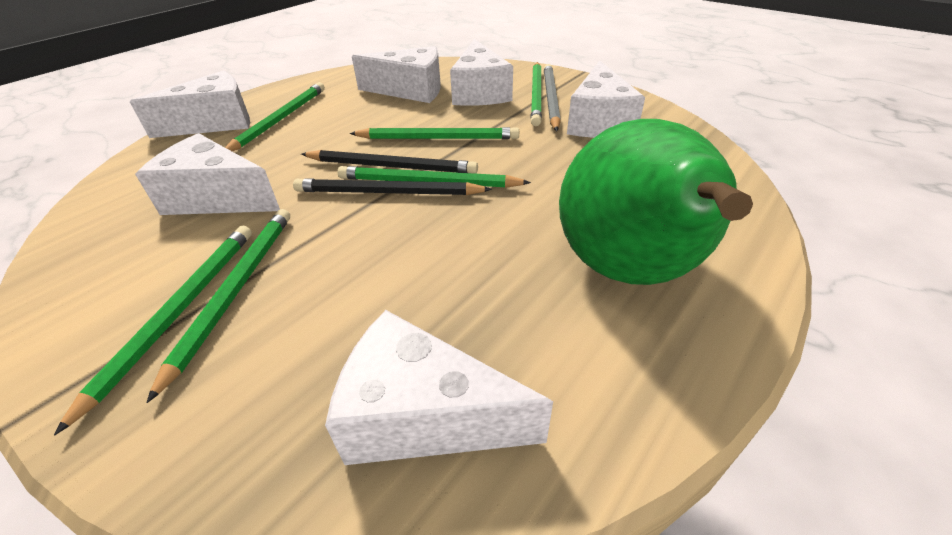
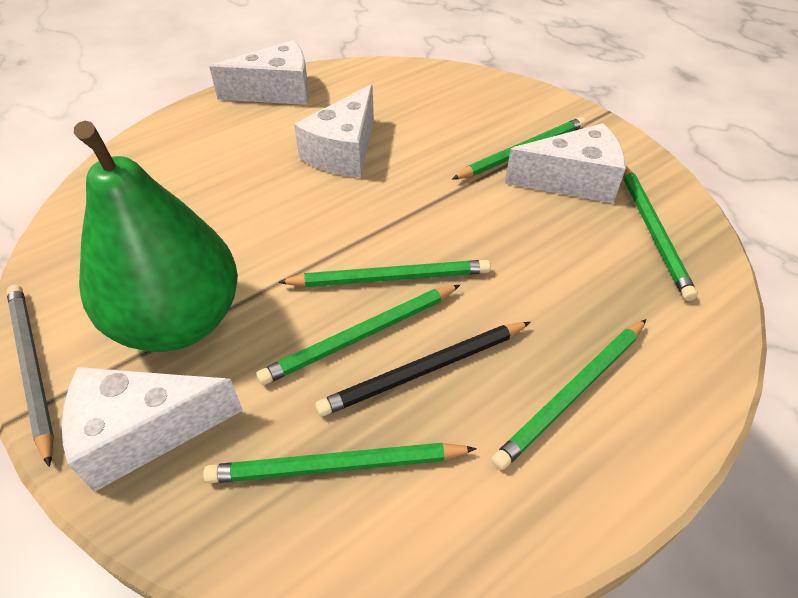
black pencil: 2 -> 1
white cheese: 6 -> 4

